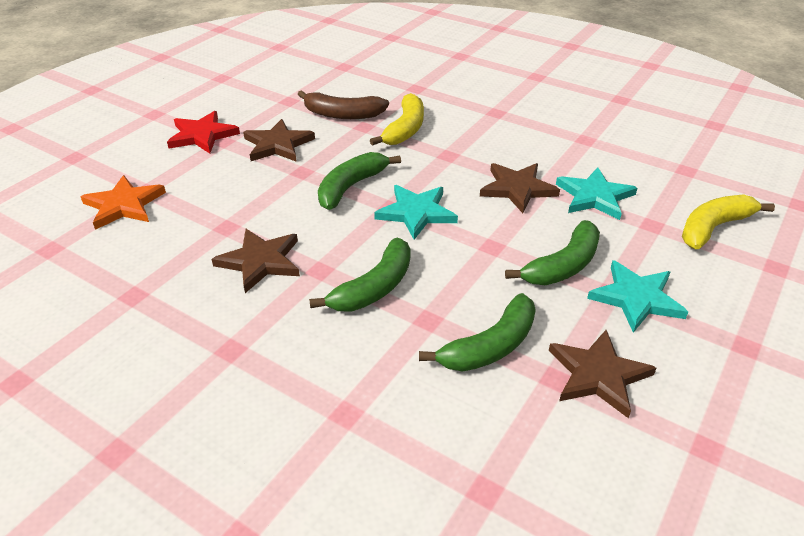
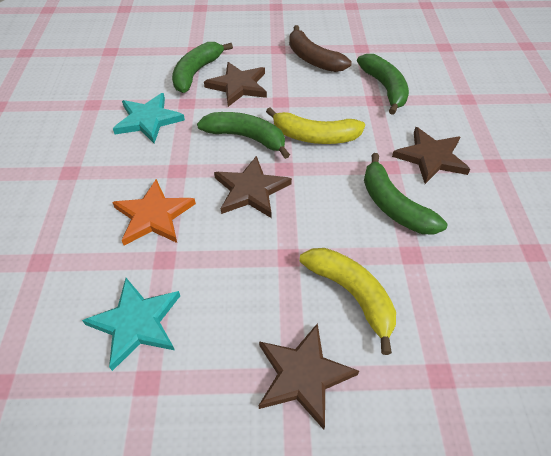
red star: 1 -> 0
turquoise star: 3 -> 2

